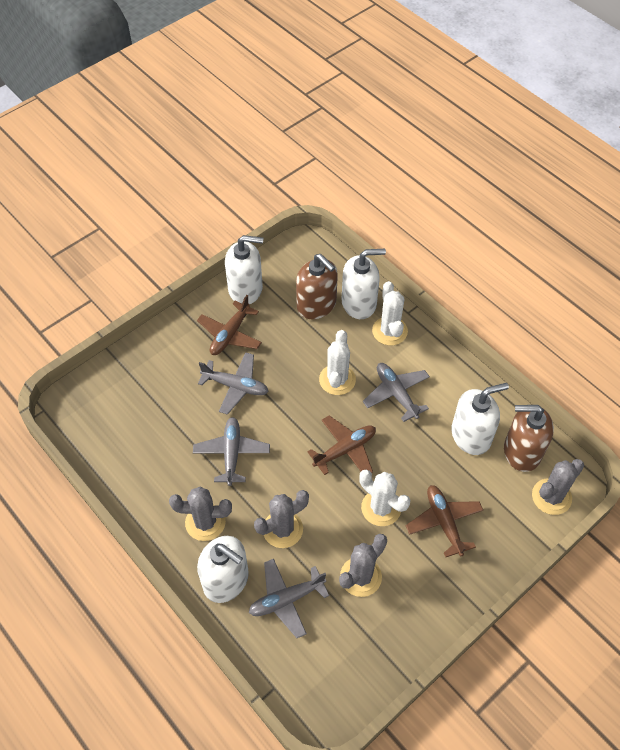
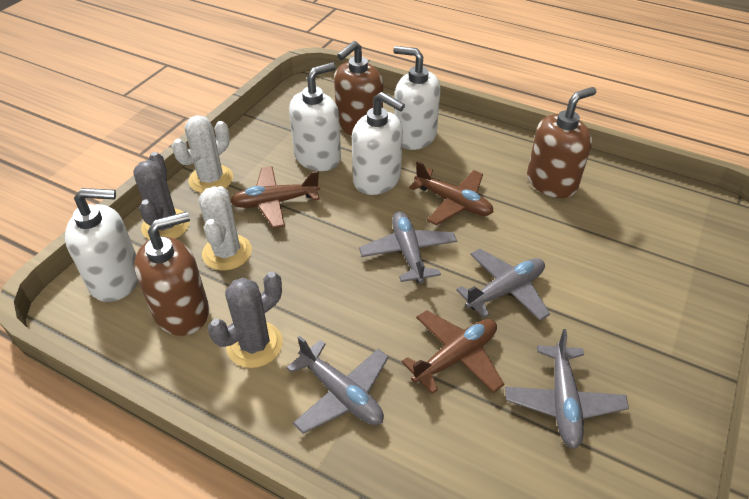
brown soap dispenser: 2 -> 3
grey cactus: 4 -> 2
white cactus: 3 -> 2

